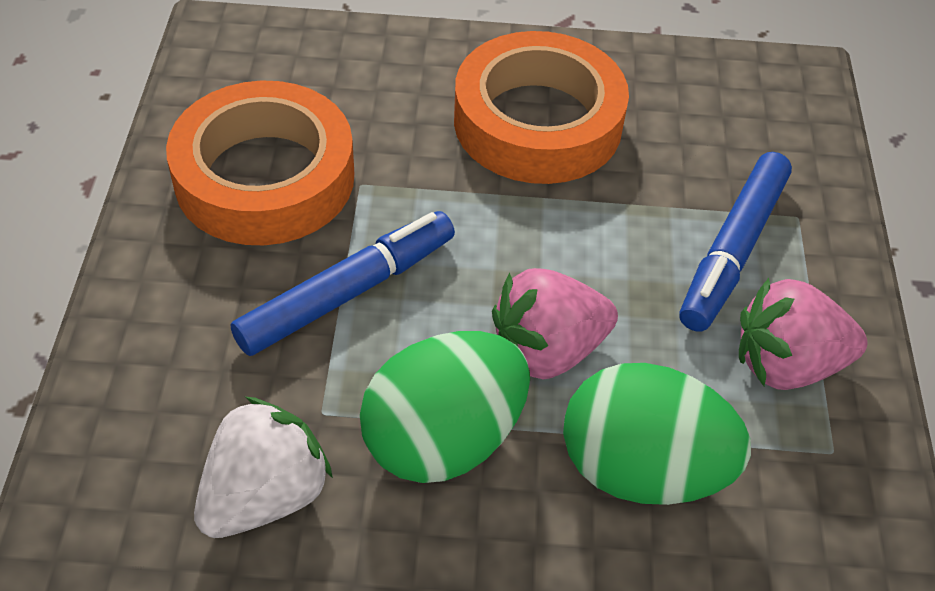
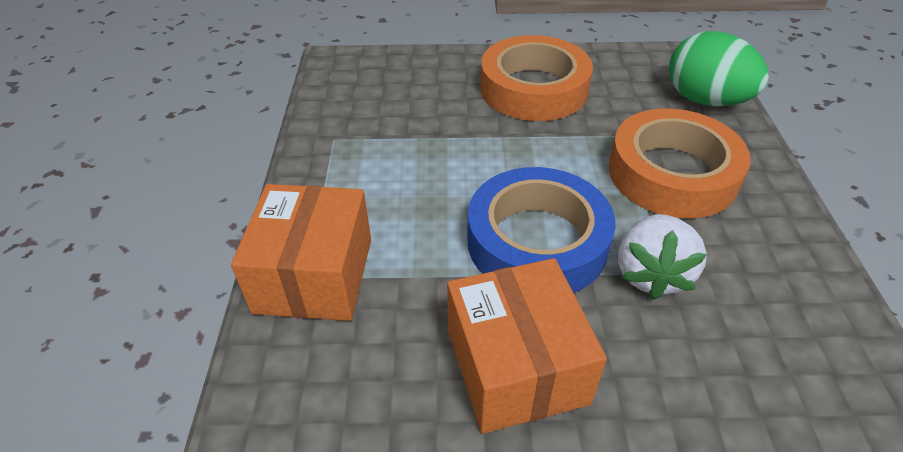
blue marker: 2 -> 0
blue tape: 0 -> 1
green egg: 2 -> 1
orange box: 0 -> 2
pink strawberry: 2 -> 0

